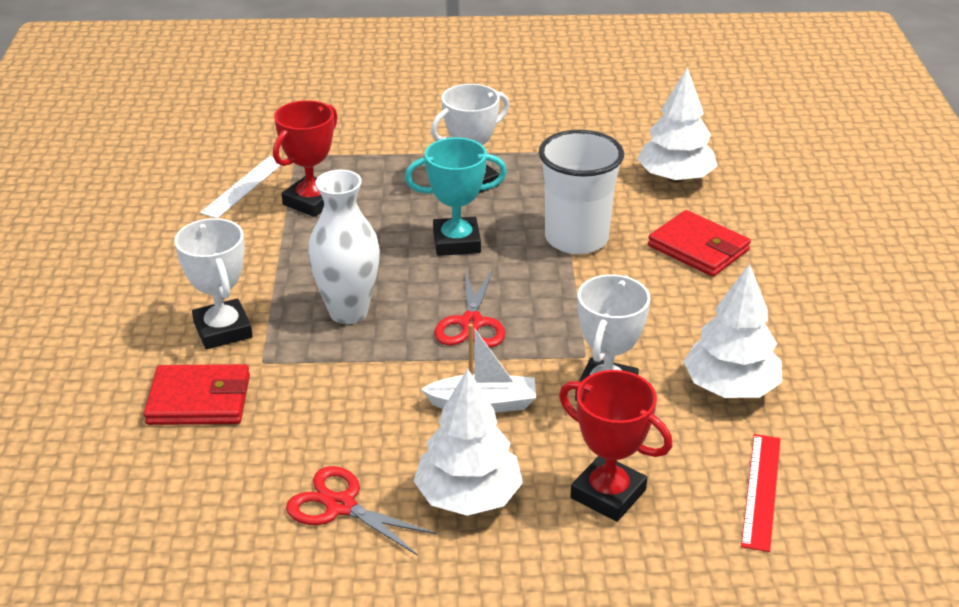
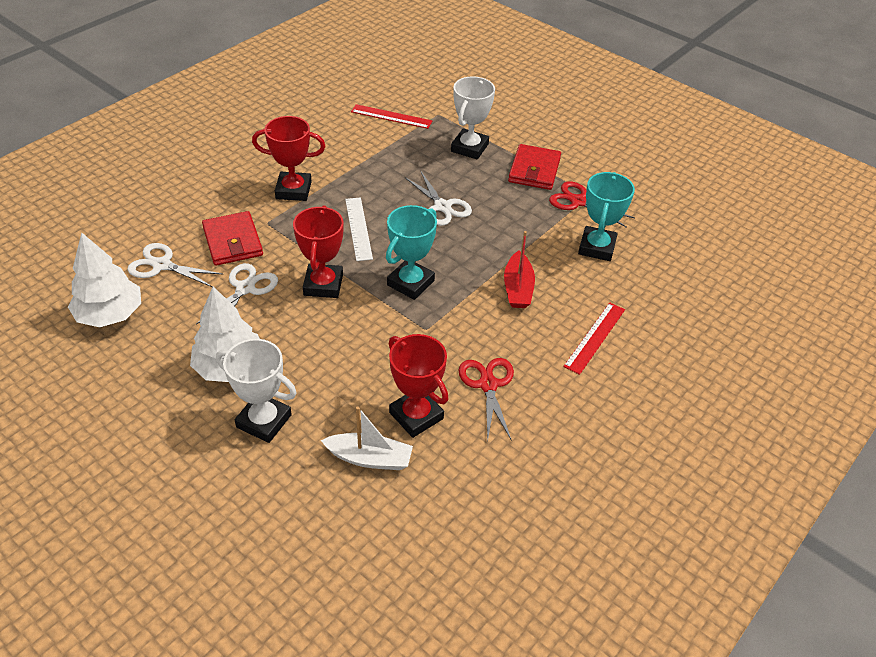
red boat: 0 -> 1
red ruler: 1 -> 2
red trophy: 2 -> 3
turquoise trophy: 1 -> 2
white cup: 1 -> 0
white scissors: 0 -> 3
white tree: 3 -> 2
white trophy: 3 -> 2
white vase: 1 -> 0

